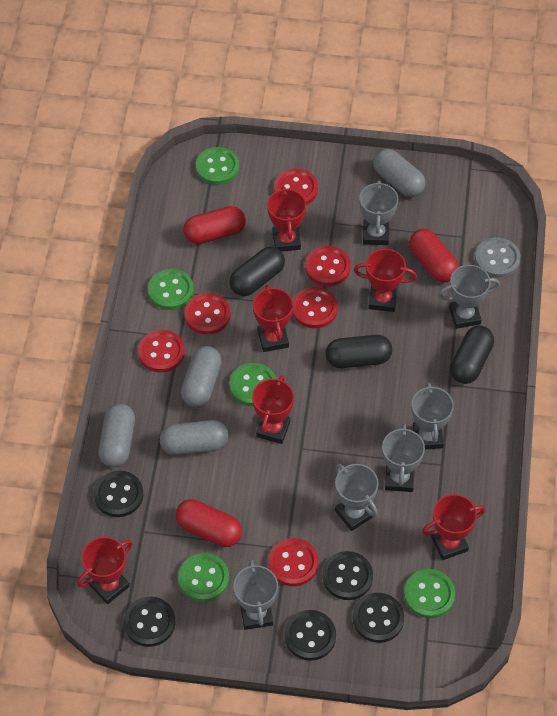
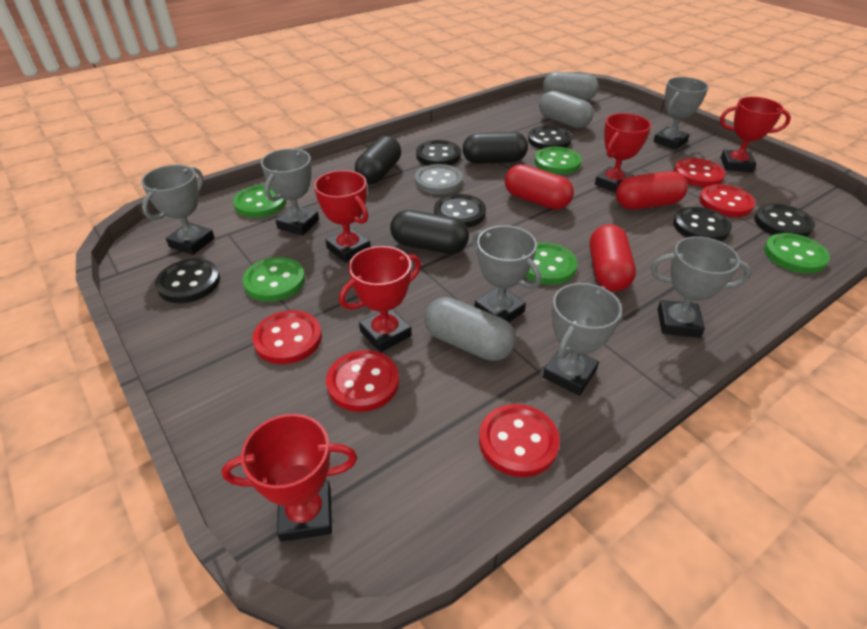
black button: 5 -> 6
grey capsule: 4 -> 3
red button: 6 -> 5
red trophy: 6 -> 5

